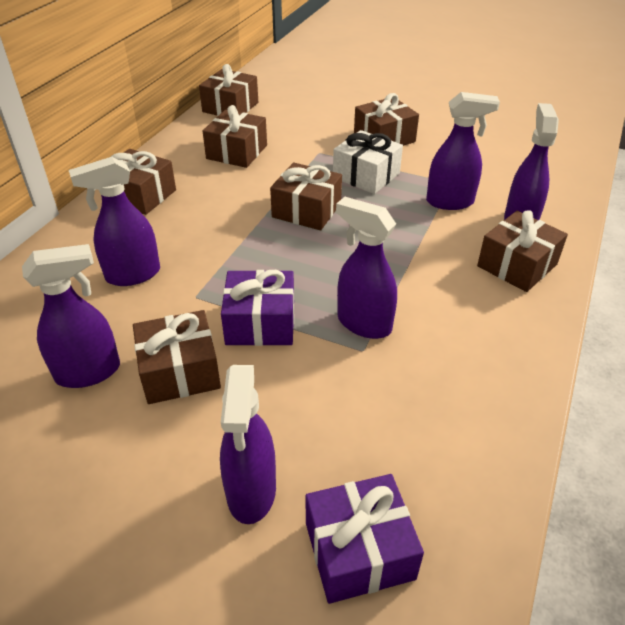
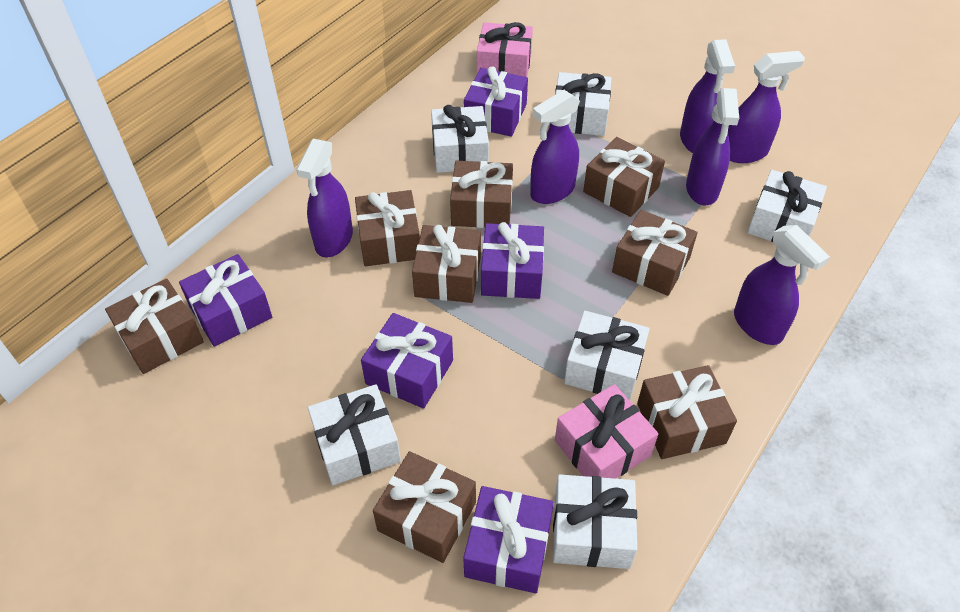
brown gift: 7 -> 8
pink gift: 0 -> 2
purple gift: 2 -> 5
white gift: 1 -> 6

